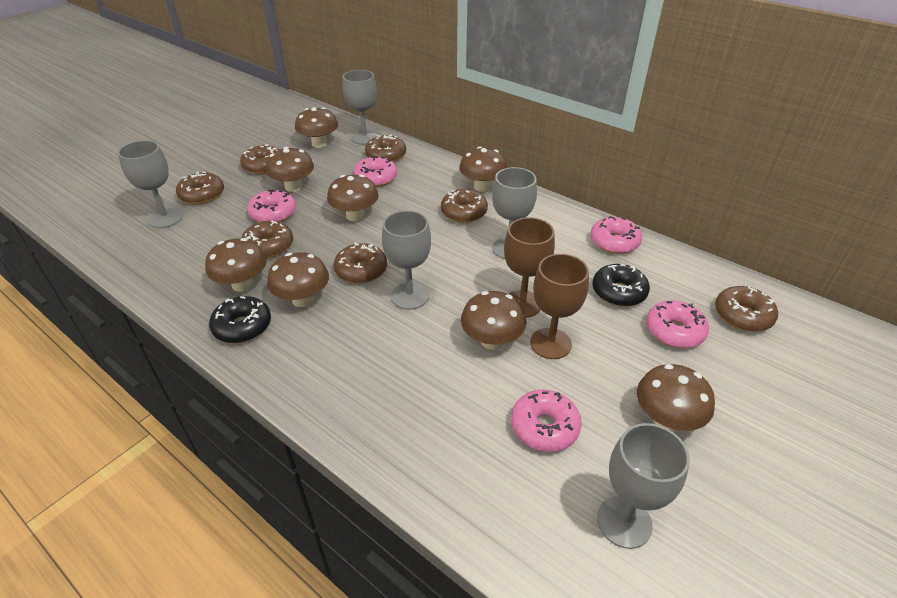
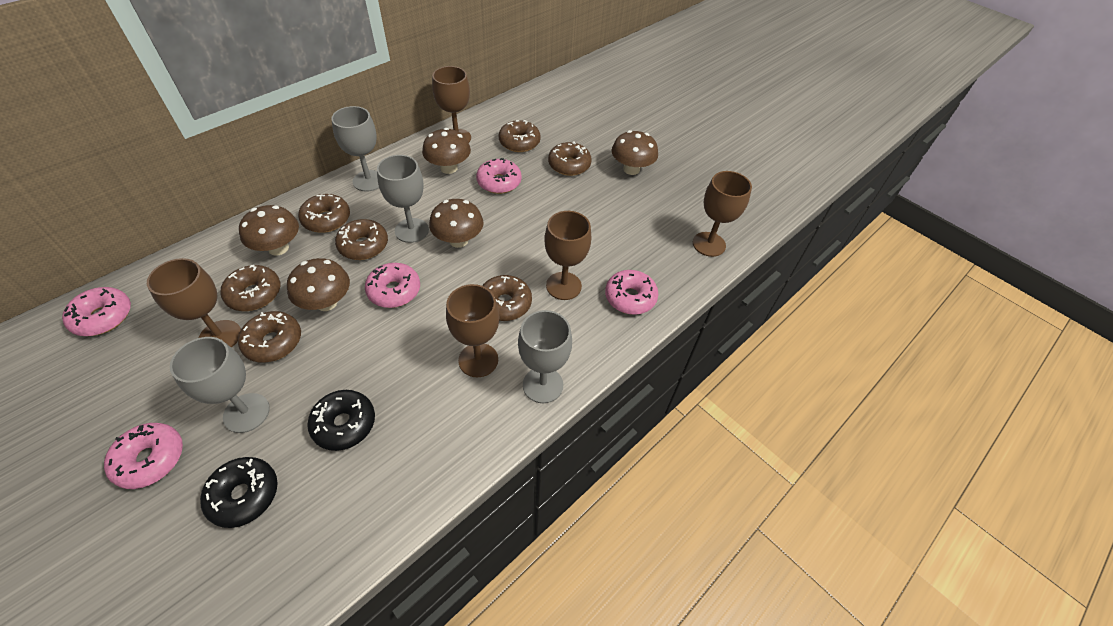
brown goblet: 2 -> 5
brown mushroom: 8 -> 5
grey goblet: 5 -> 4

